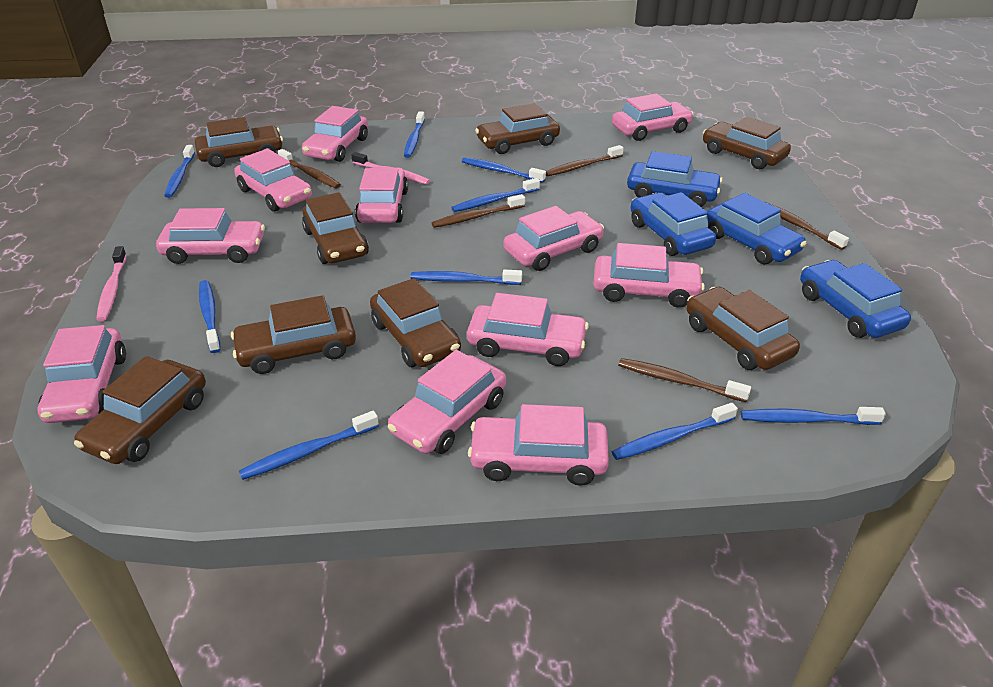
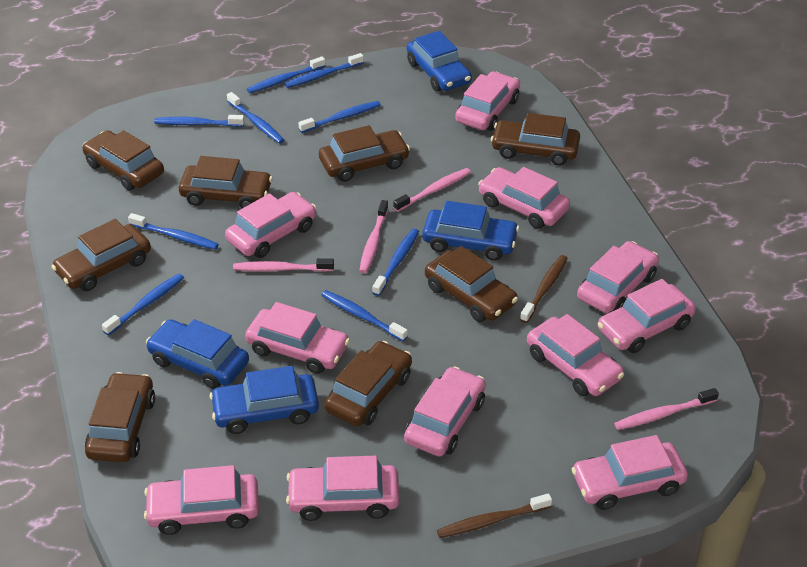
brown toothbrush: 5 -> 2
pink toothbrush: 2 -> 4

